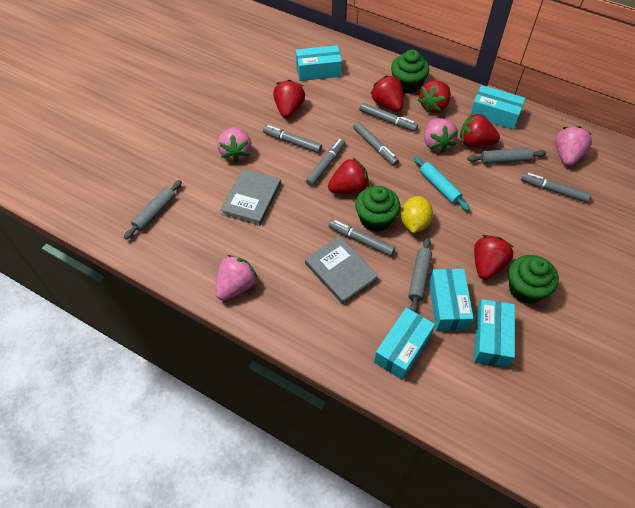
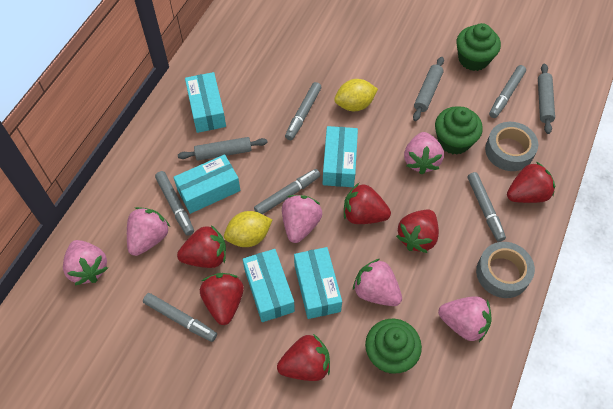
grey book: 2 -> 0
grey tape: 0 -> 2
pink strawberry: 4 -> 6
turquoise rolling pin: 1 -> 0
yellow lemon: 1 -> 2

